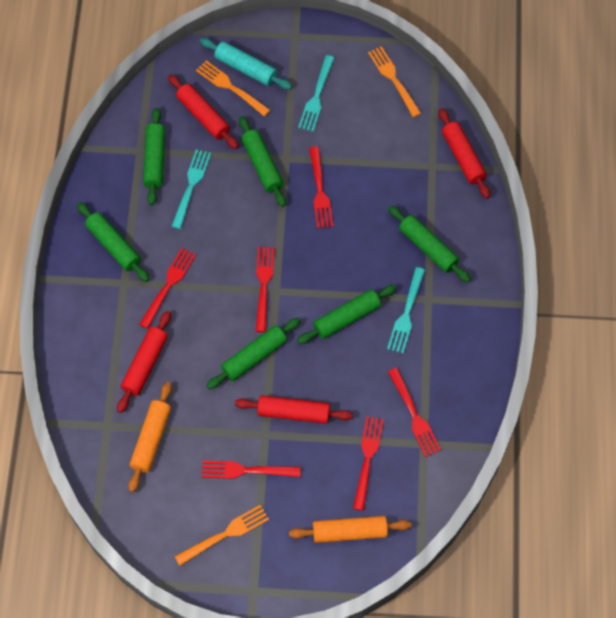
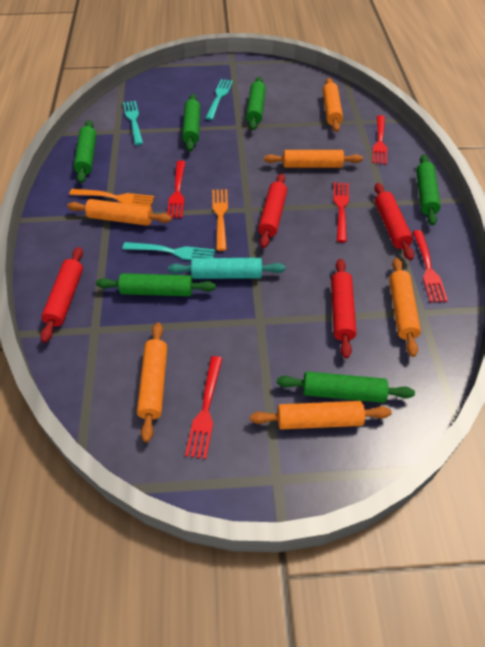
orange fork: 3 -> 2
orange rolling pin: 2 -> 6
red fork: 6 -> 5

